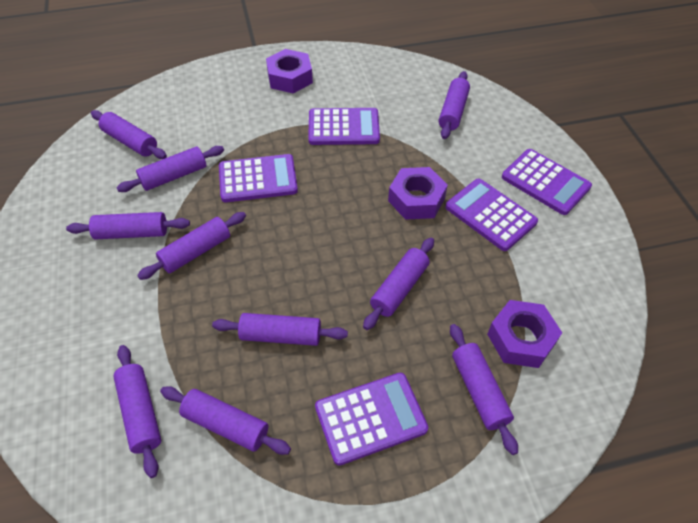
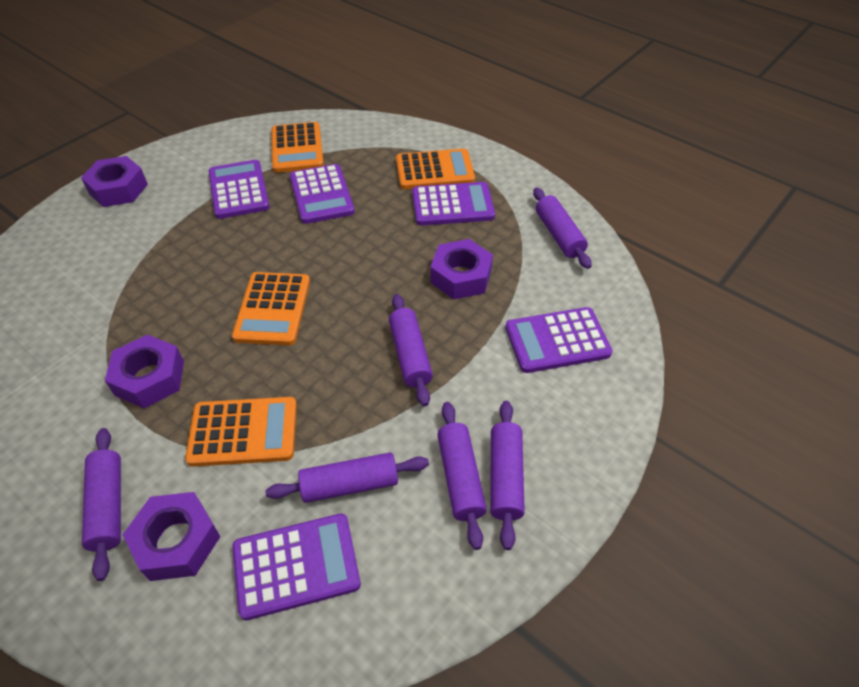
orange calculator: 0 -> 4
purple nut: 3 -> 4
purple rolling pin: 10 -> 6

